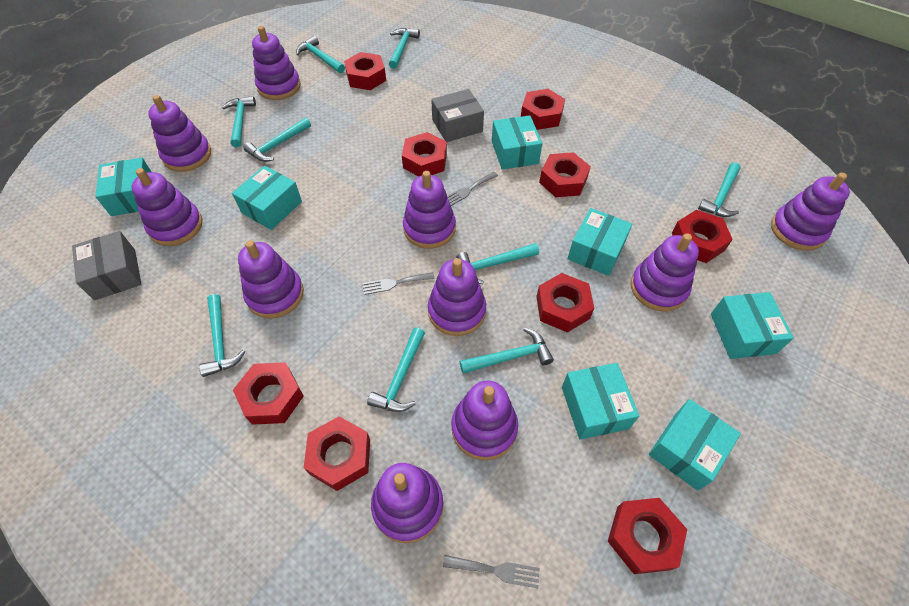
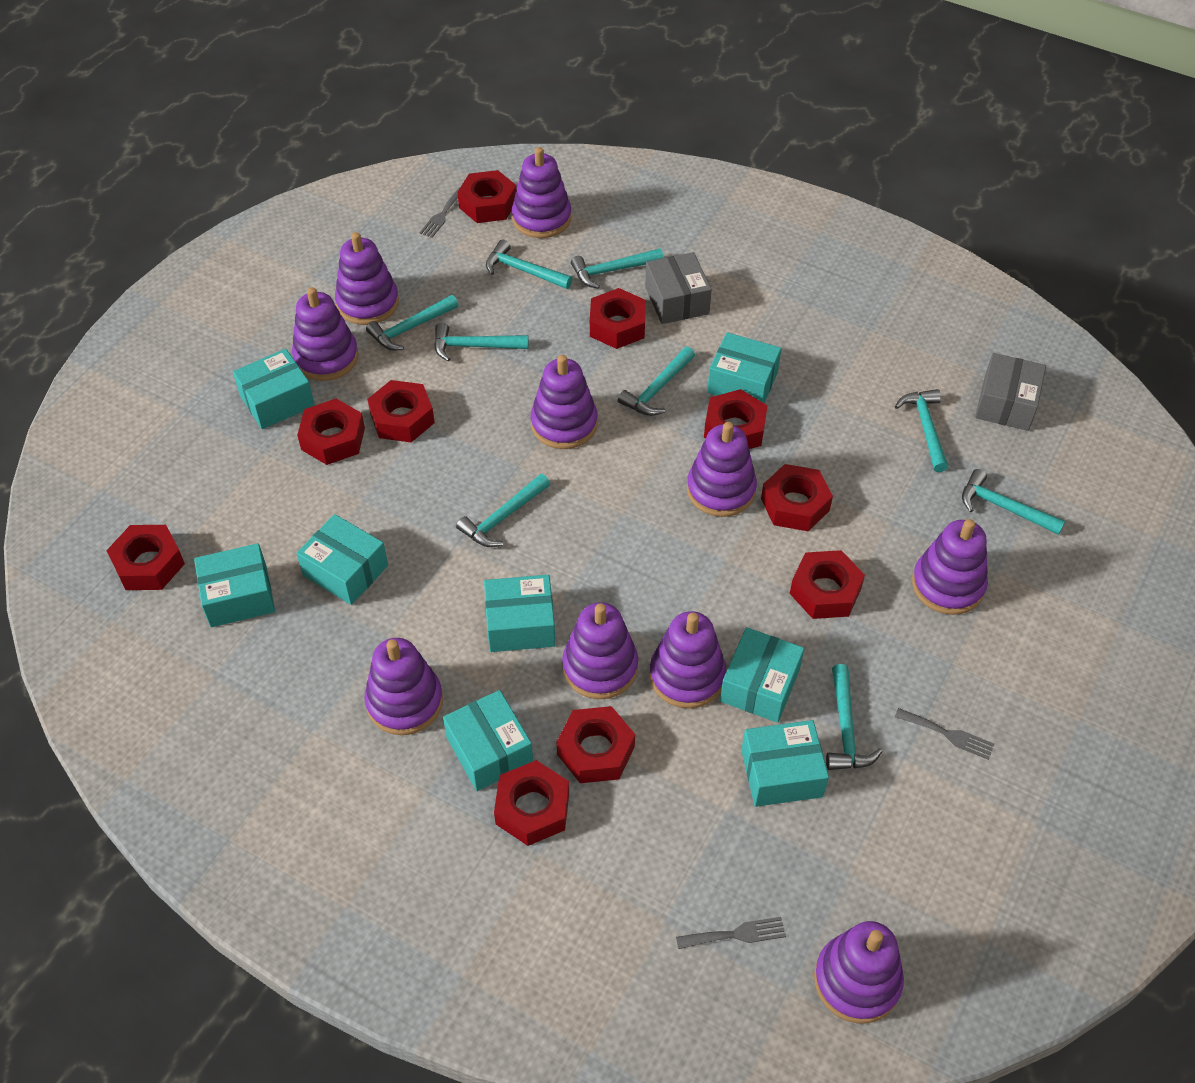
red nut: 9 -> 10
turquoise box: 7 -> 8

